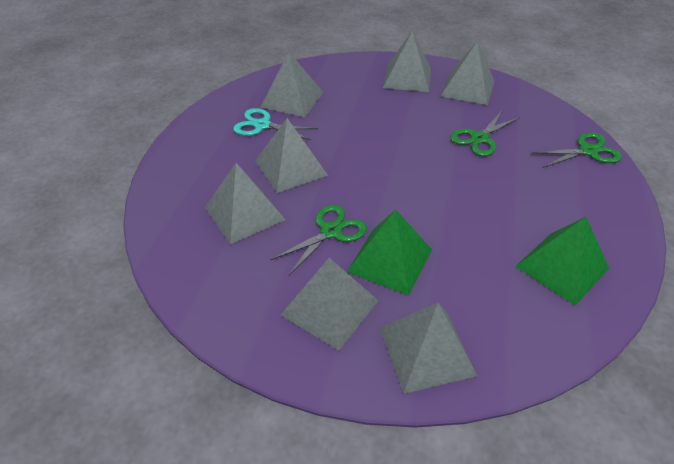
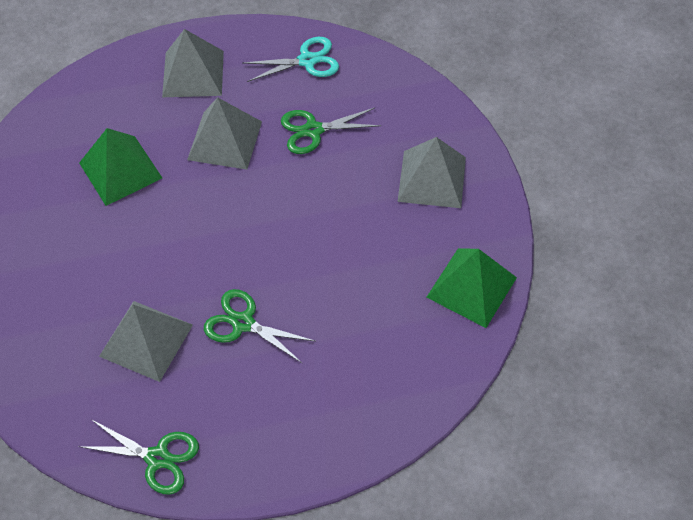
grey pyramid: 7 -> 4

